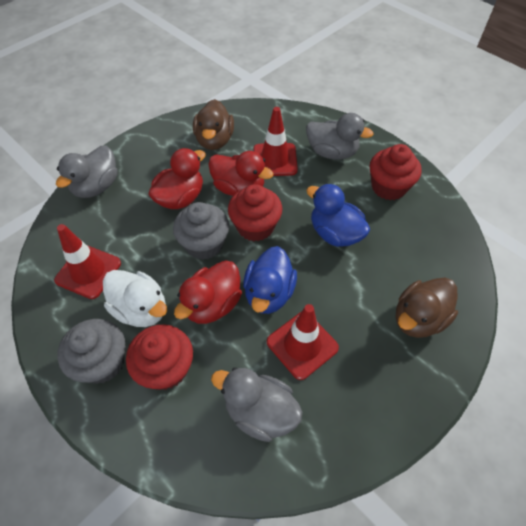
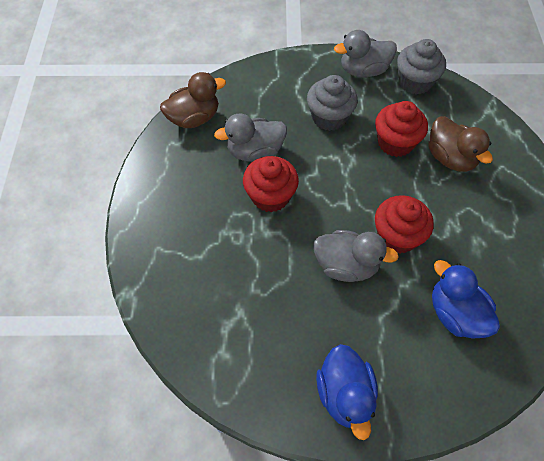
red duck: 3 -> 0
red traffic cone: 3 -> 0
white duck: 1 -> 0

